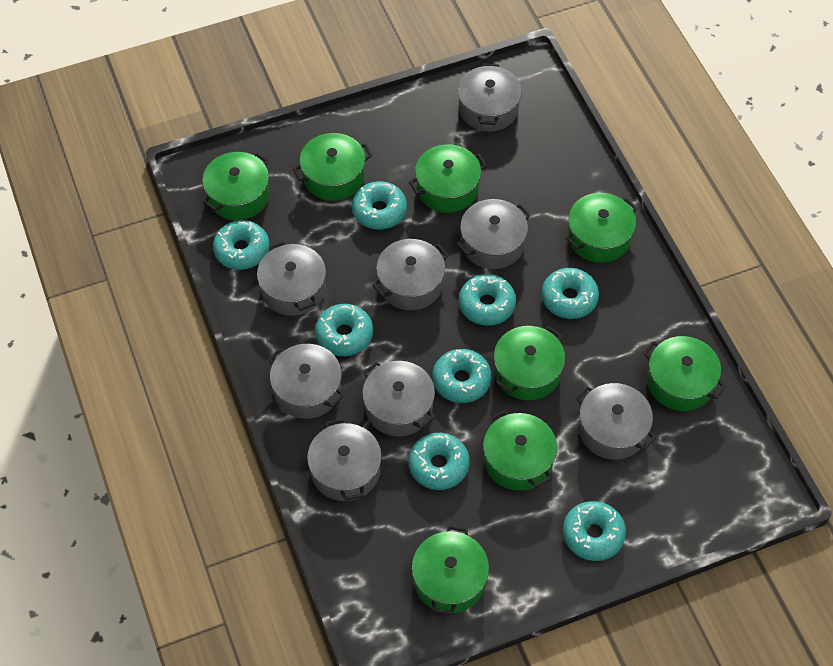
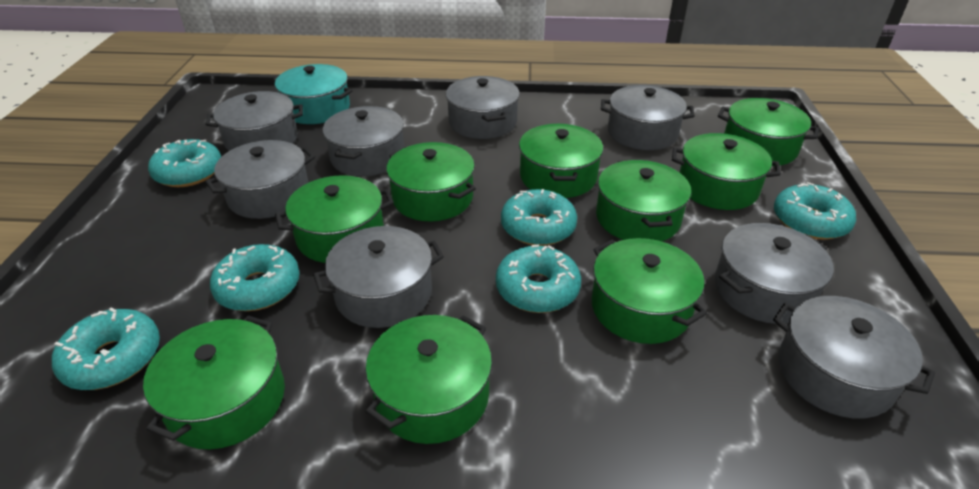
green pot: 8 -> 9
turquoise donut: 8 -> 6
turquoise pot: 0 -> 1

